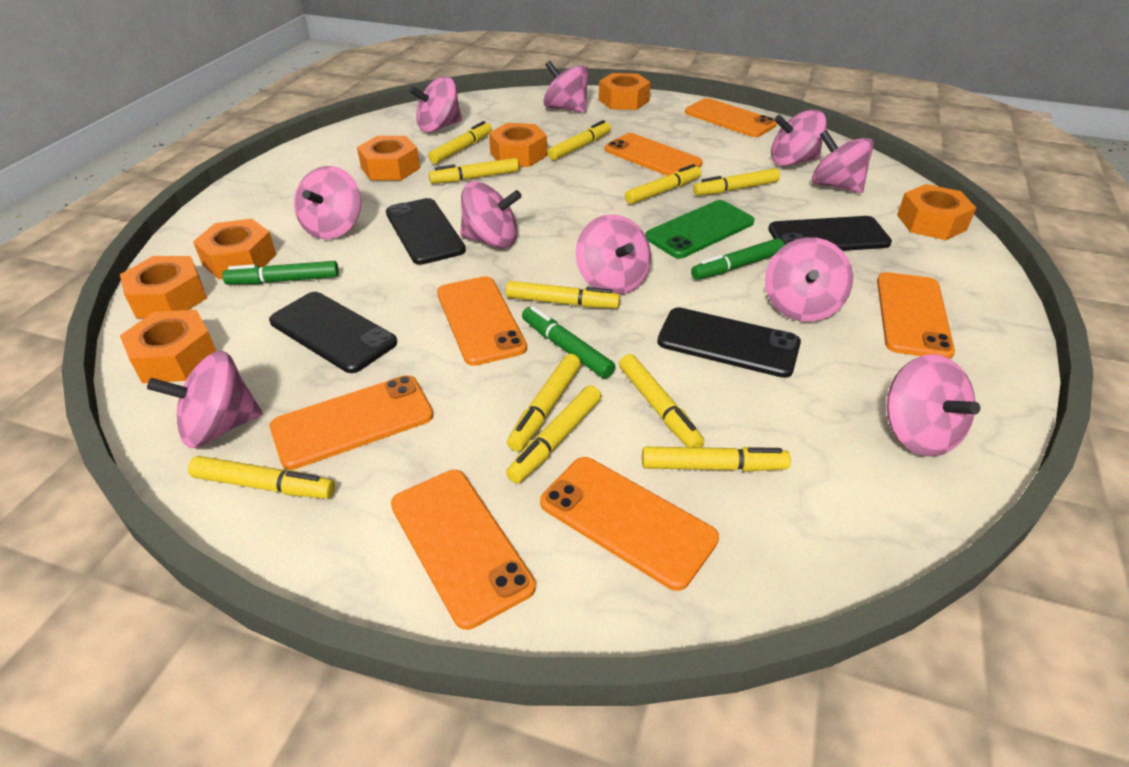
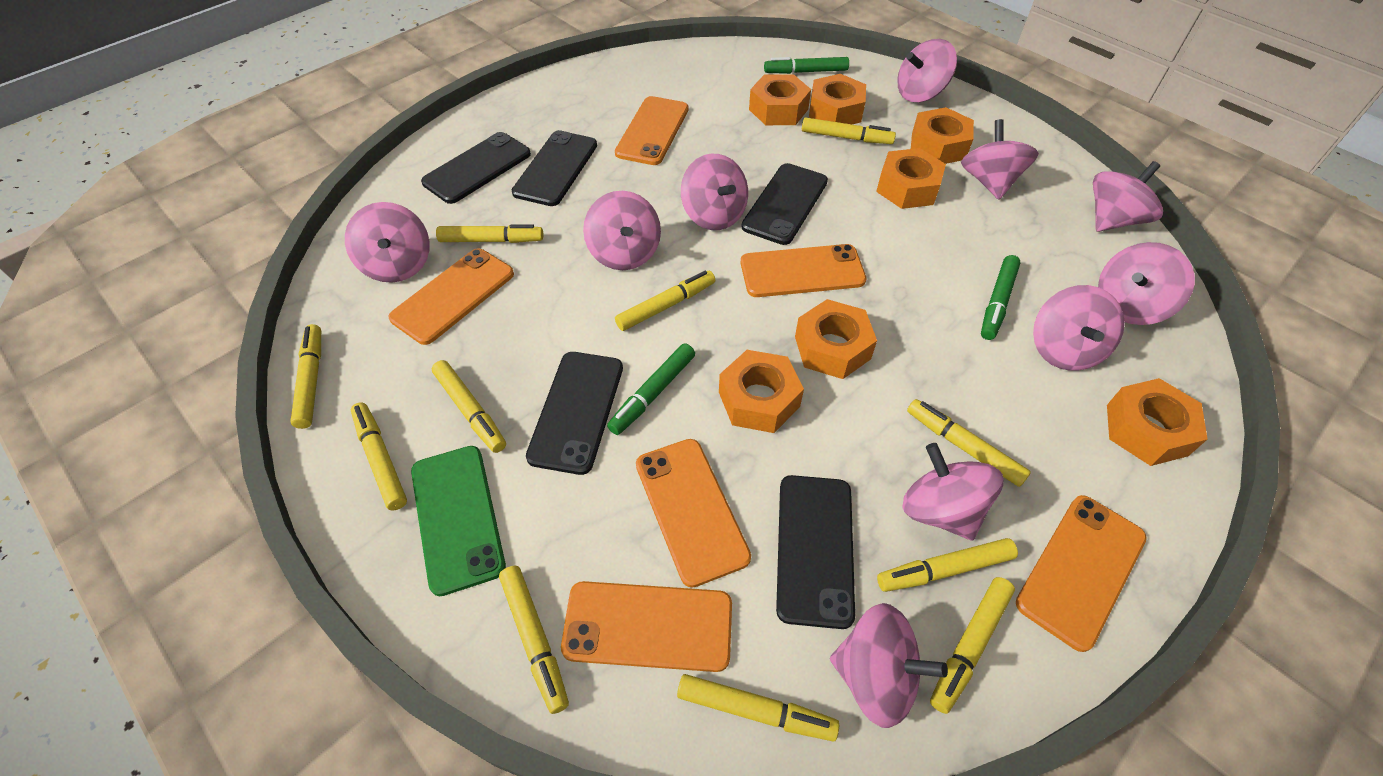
black phone: 4 -> 5
orange phone: 7 -> 6

